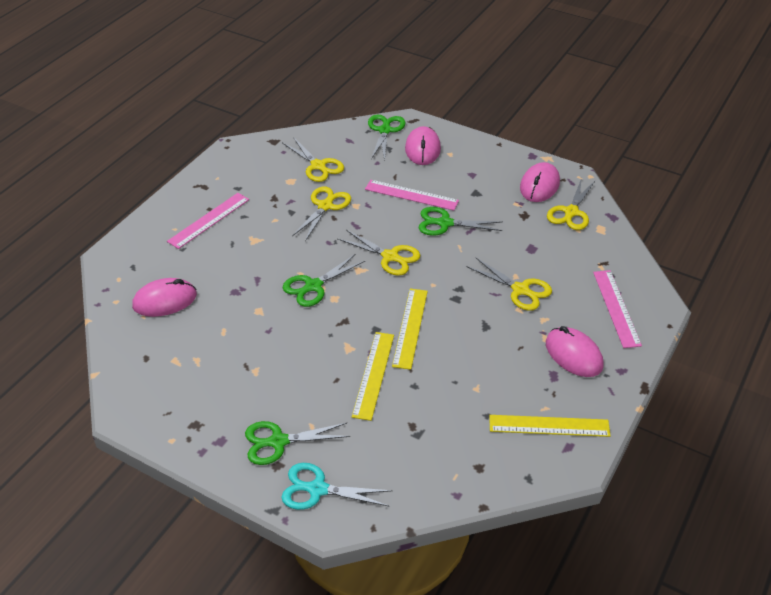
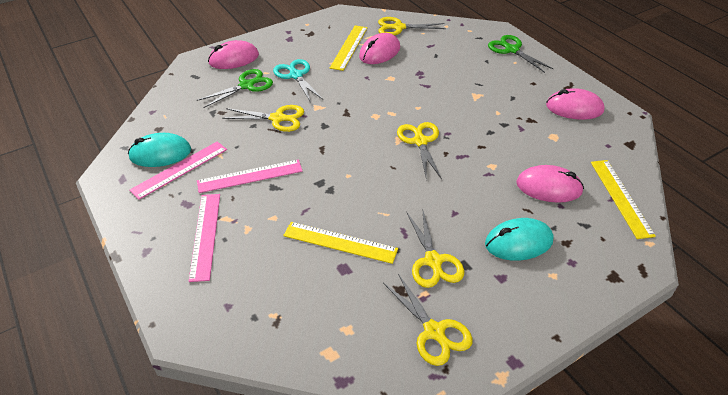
green scissors: 4 -> 2
turquoise mouse: 0 -> 2

